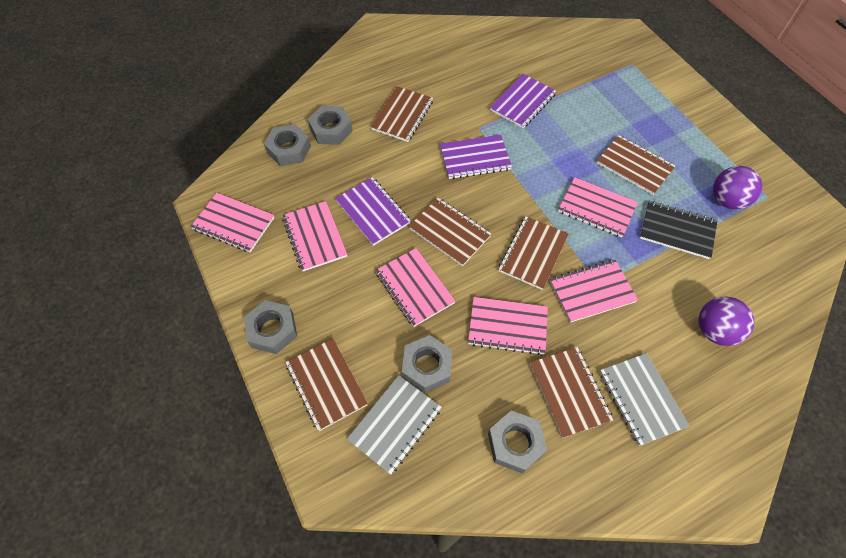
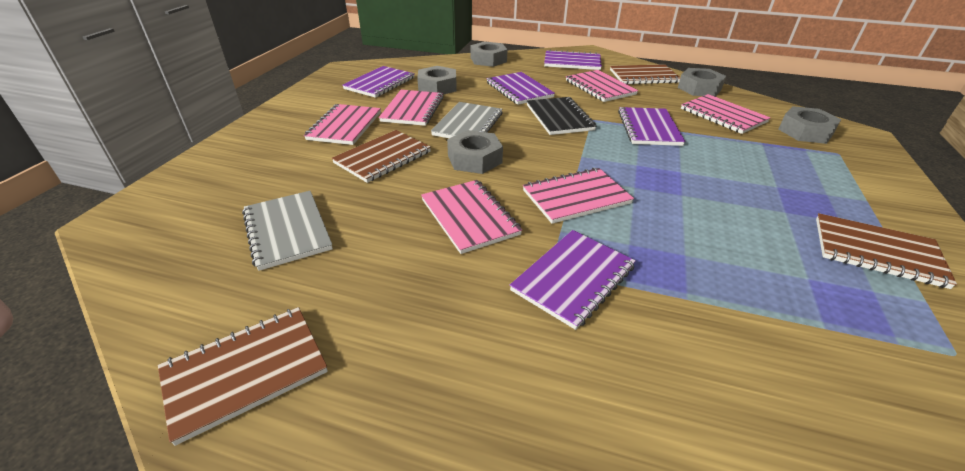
brown notebook: 6 -> 4
purple ball: 2 -> 0
purple notebook: 3 -> 5

